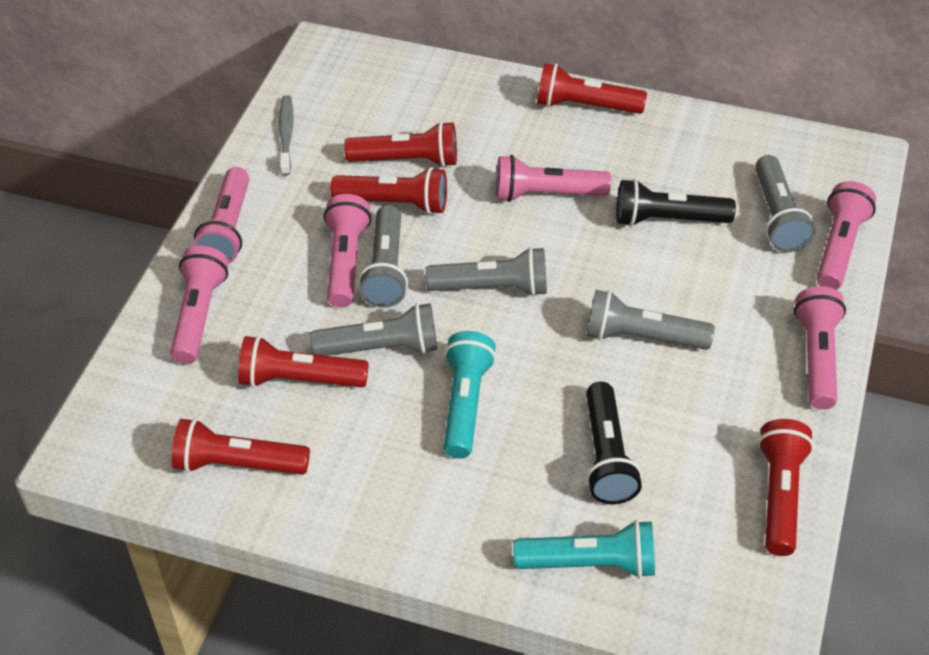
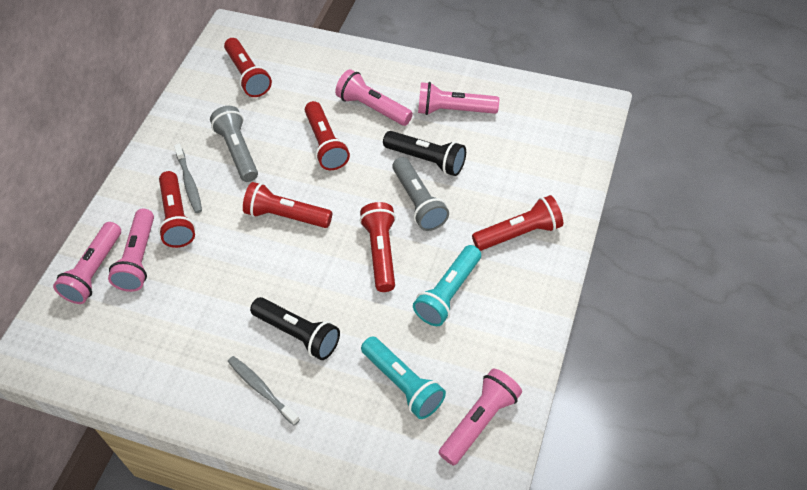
grey flashlight: 5 -> 2
grey toothbrush: 1 -> 2
pink flashlight: 6 -> 5

